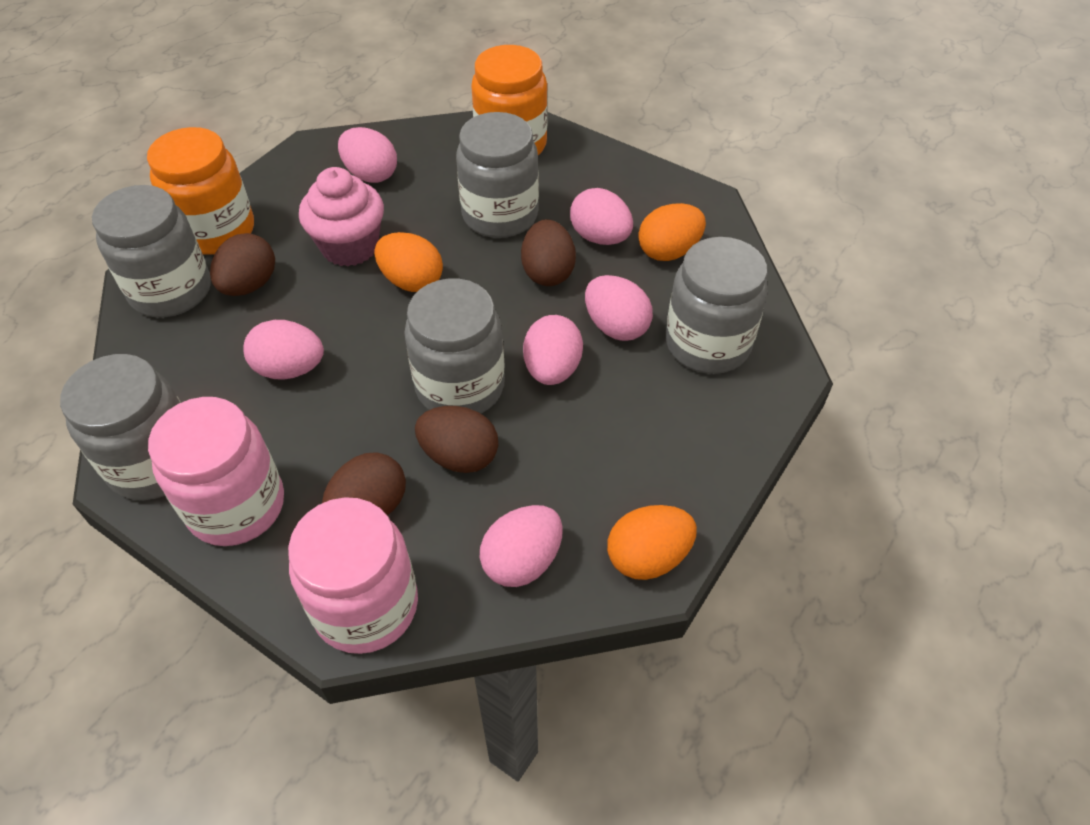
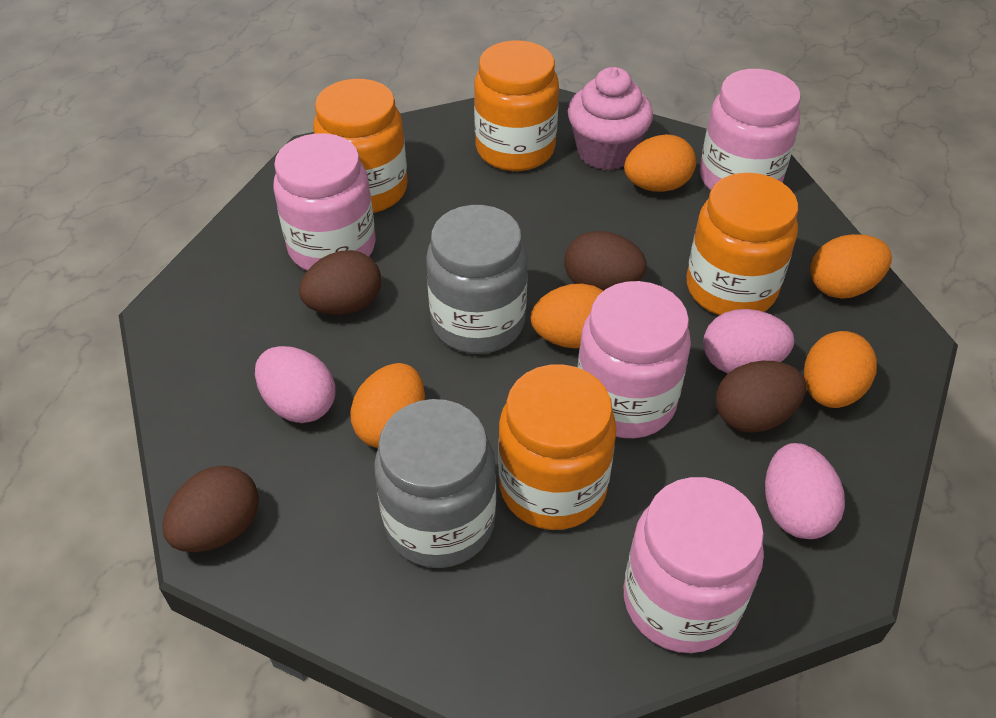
grey jar: 5 -> 2
orange egg: 3 -> 5
orange jar: 2 -> 4
pink egg: 6 -> 3
pink jar: 2 -> 4

